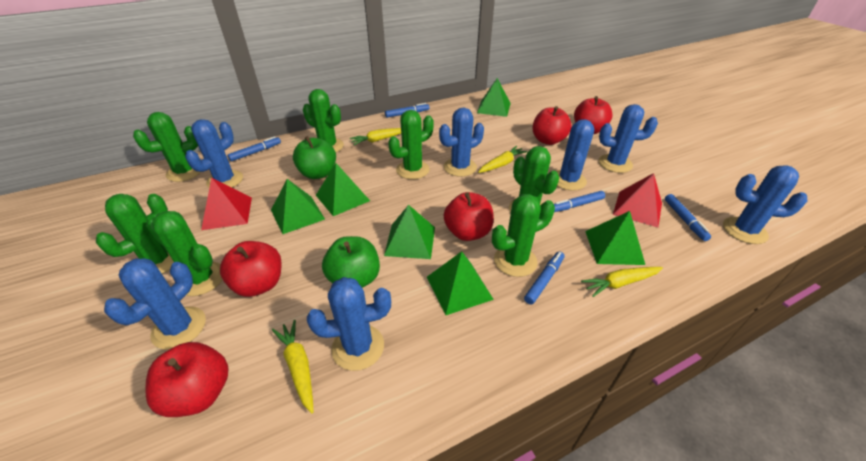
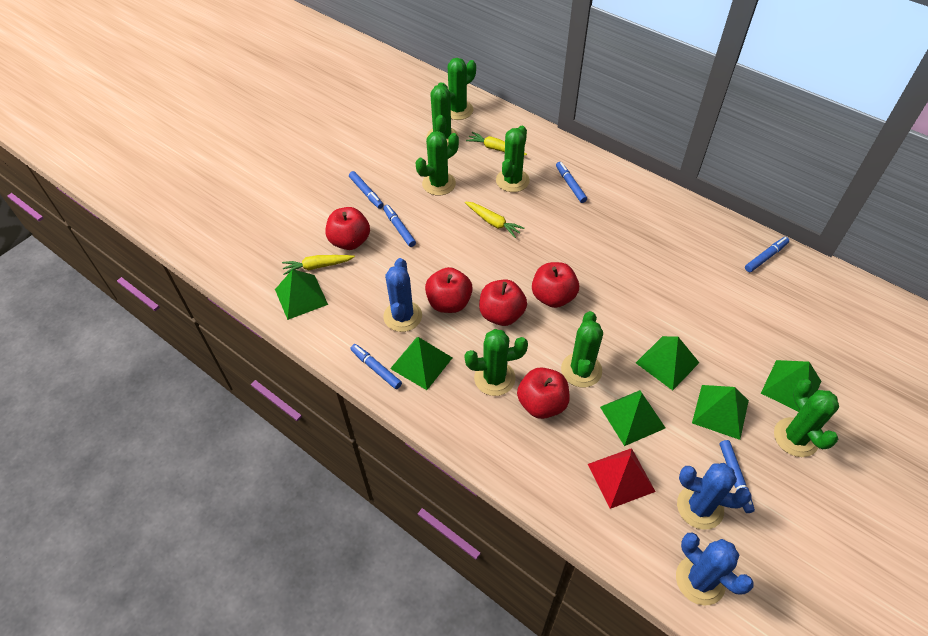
blue cactus: 7 -> 3
blue marker: 5 -> 6
green apple: 2 -> 0
red pyramid: 2 -> 1
yellow carrot: 4 -> 3

